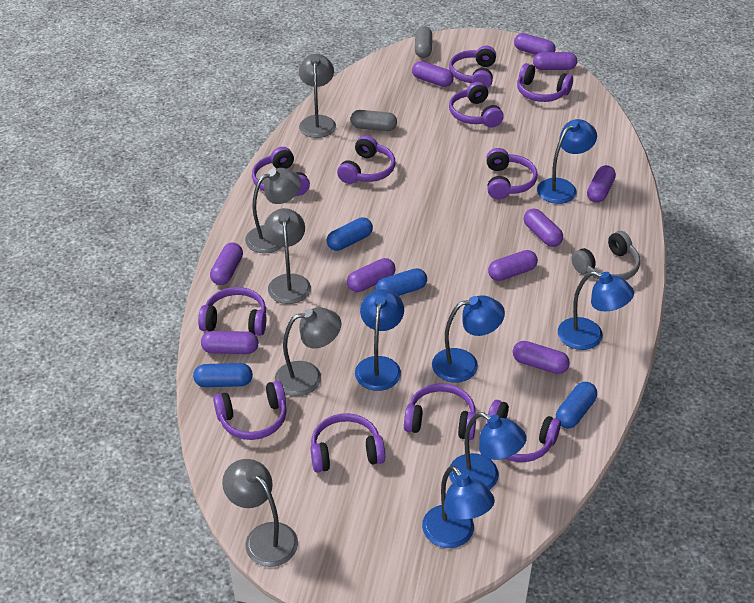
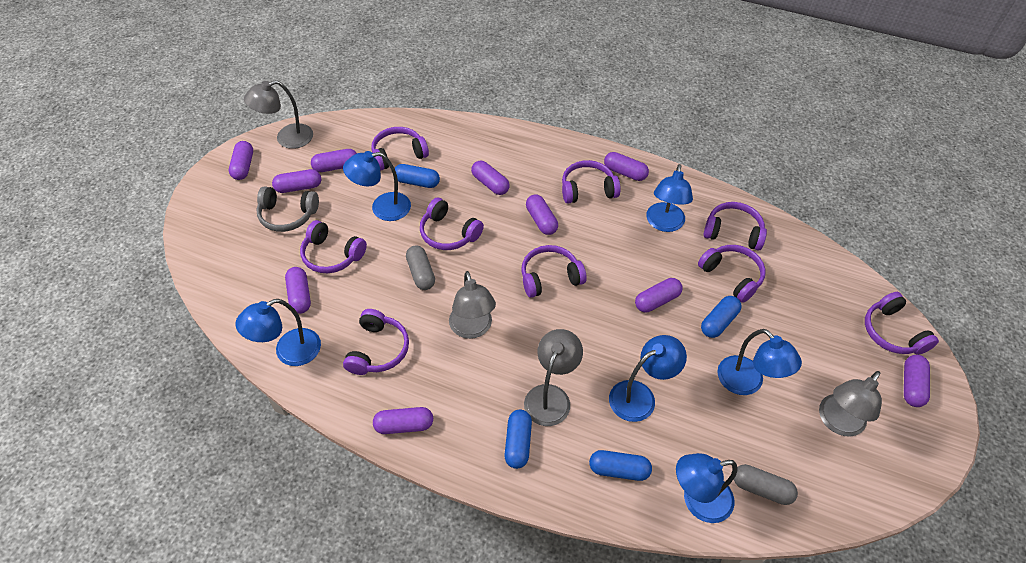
grey lamp: 5 -> 4
purple headphones: 11 -> 9

